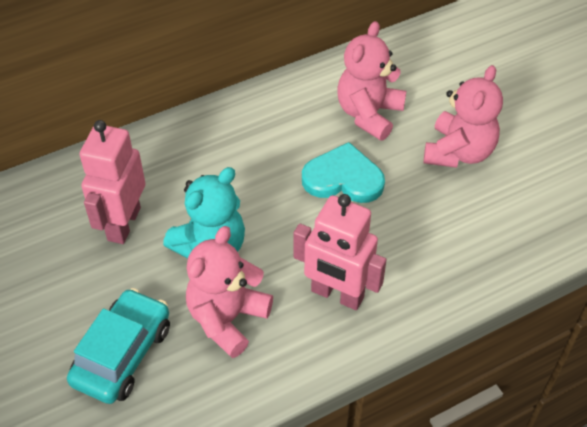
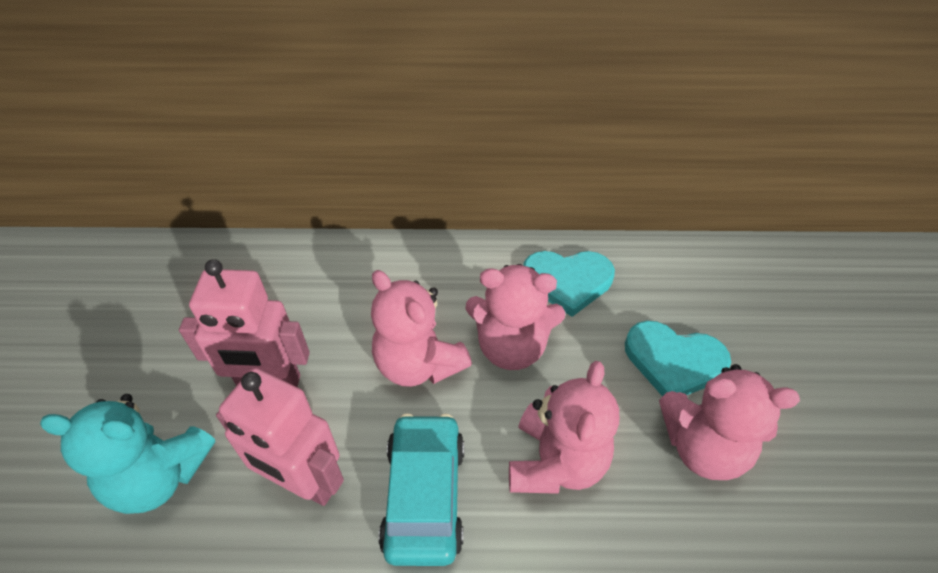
pink teddy bear: 3 -> 4
turquoise heart: 1 -> 2

